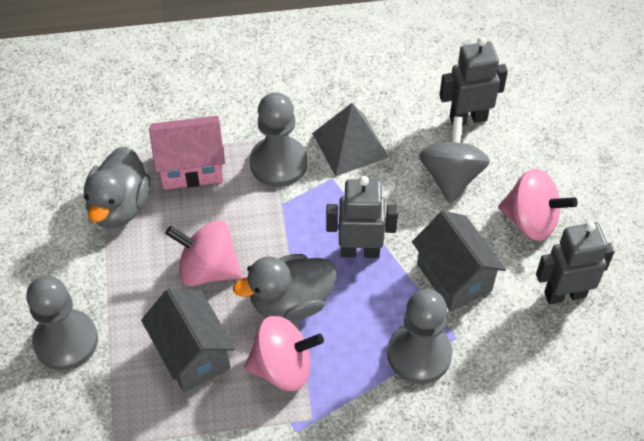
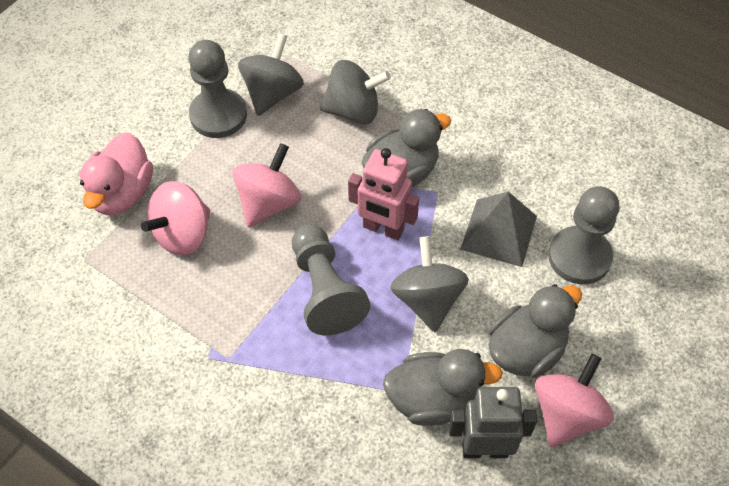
grey duck: 2 -> 3
grey house: 2 -> 0
grey robot: 3 -> 1
grey spinning top: 1 -> 3
pink duck: 0 -> 1
pink house: 1 -> 0
pink robot: 0 -> 1

